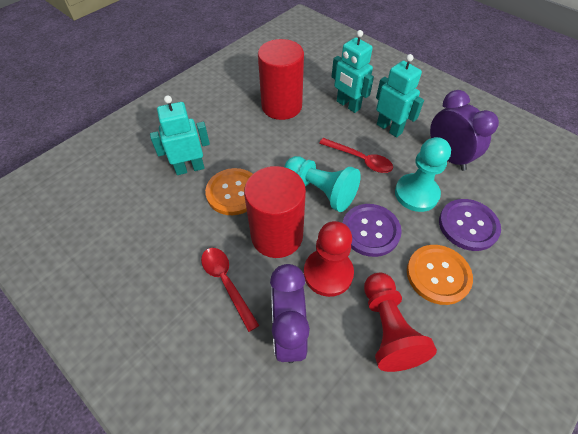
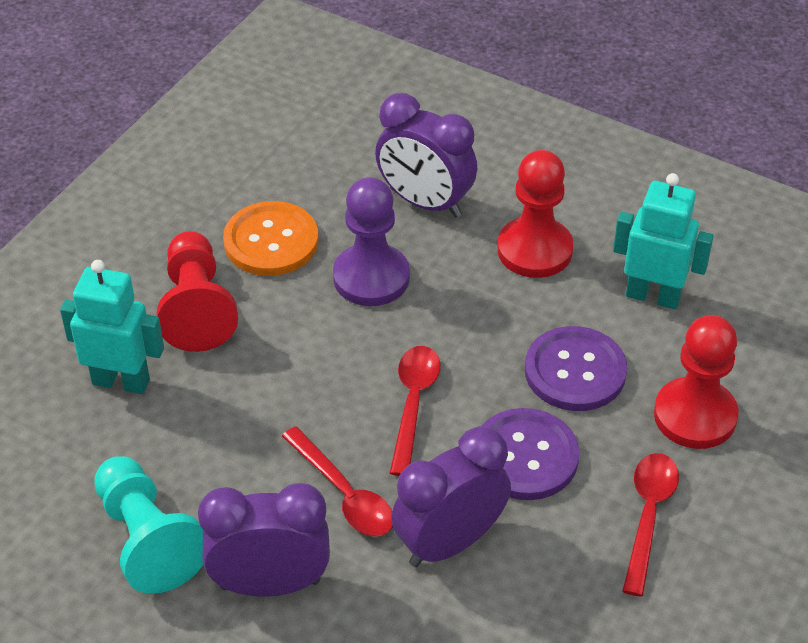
orange button: 2 -> 1
purple clock: 2 -> 3
purple pawn: 0 -> 1
red cylinder: 2 -> 0
red pawn: 2 -> 3
red spoon: 2 -> 3
turquoise pawn: 2 -> 1
turquoise robot: 3 -> 2

